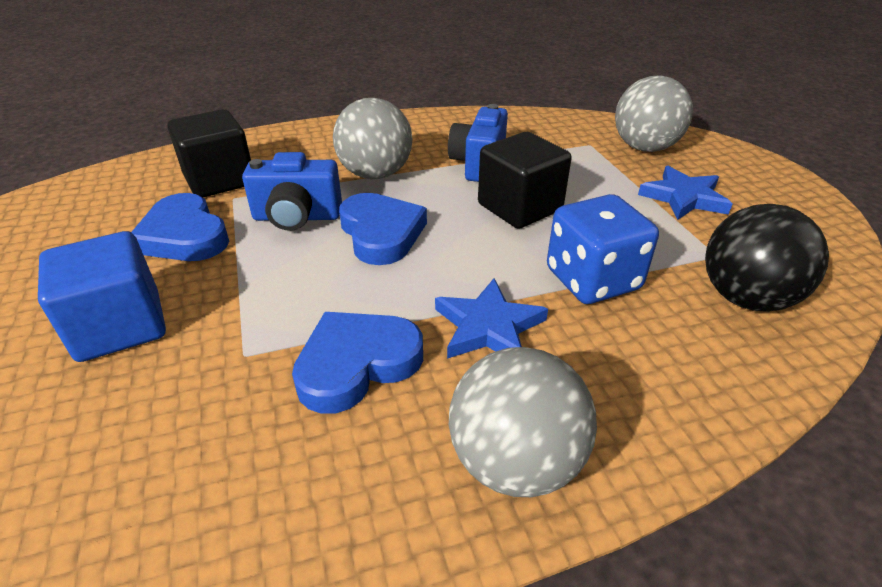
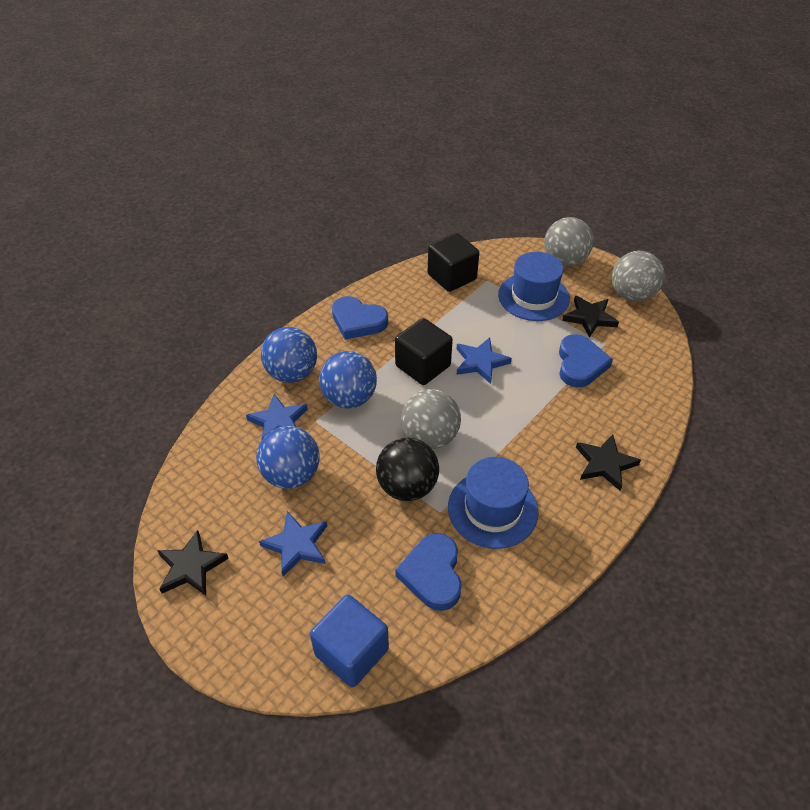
black star: 0 -> 3
blue ball: 0 -> 3
blue camera: 2 -> 0
blue dice: 1 -> 0
blue hat: 0 -> 2
blue star: 2 -> 3

